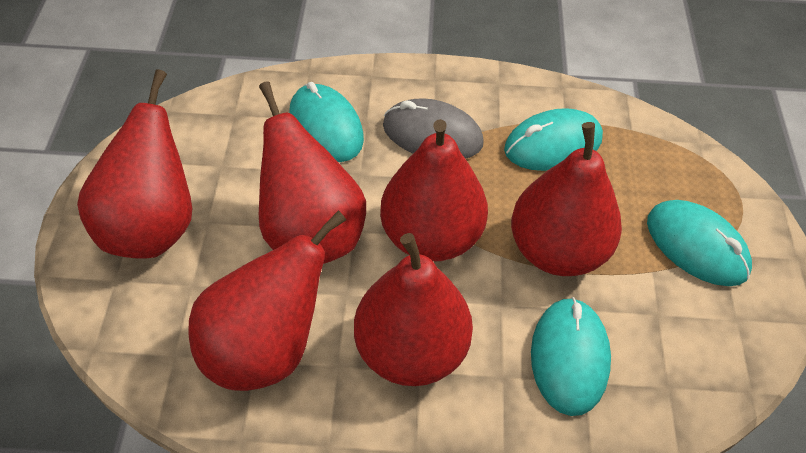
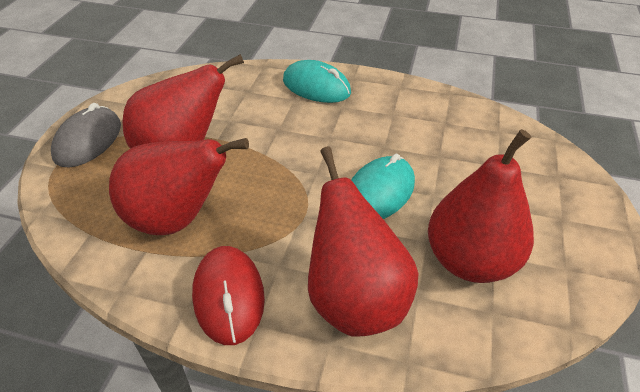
red mouse: 0 -> 1
red pear: 6 -> 4
turquoise mouse: 4 -> 2

